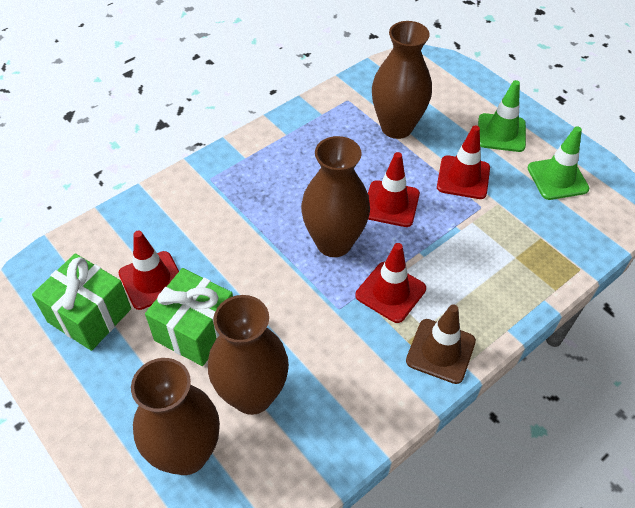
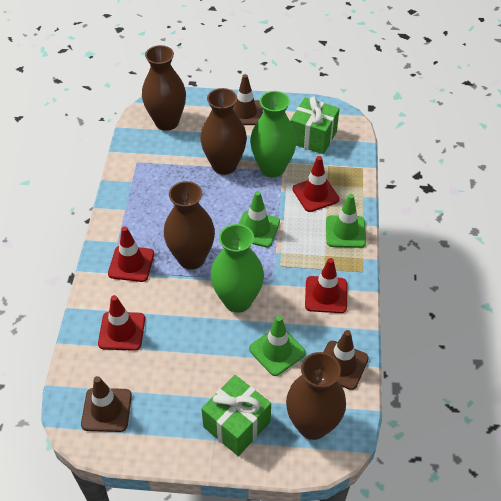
brown traffic cone: 1 -> 3
green traffic cone: 2 -> 3
green vase: 0 -> 2

